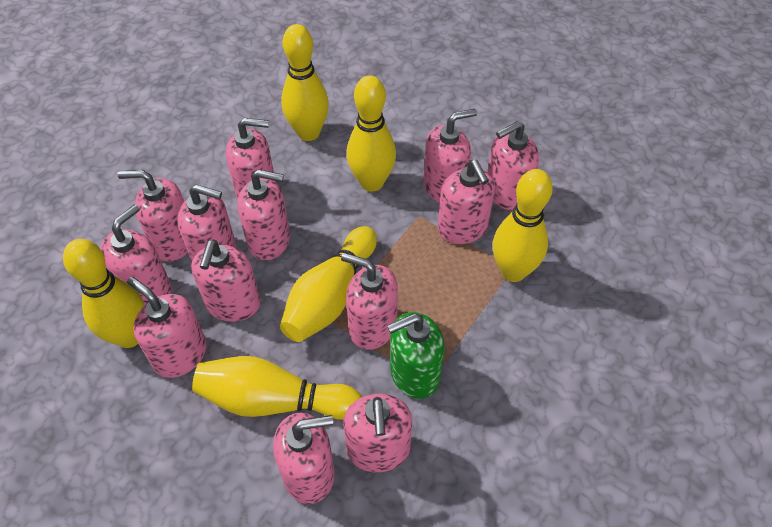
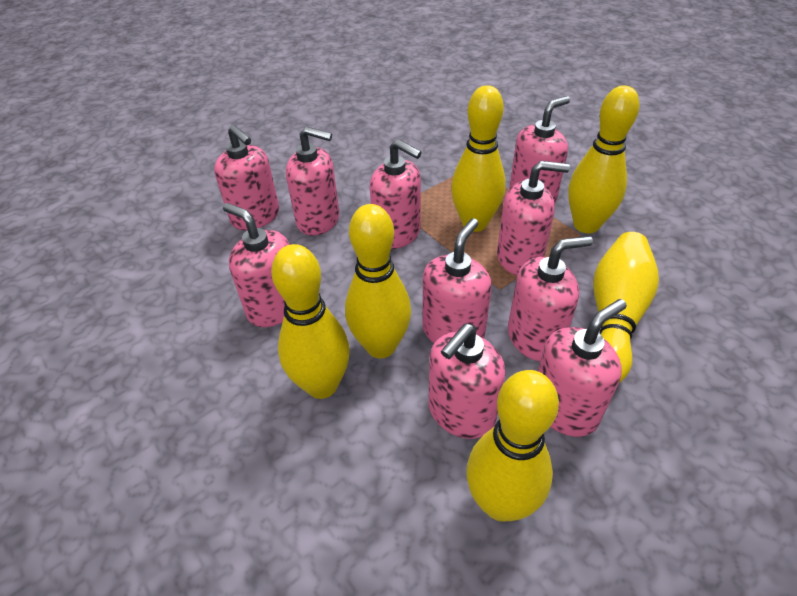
green soap dispenser: 1 -> 0
pink soap dispenser: 13 -> 10

